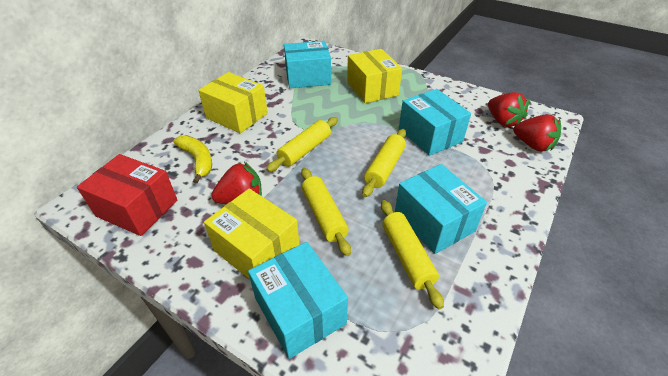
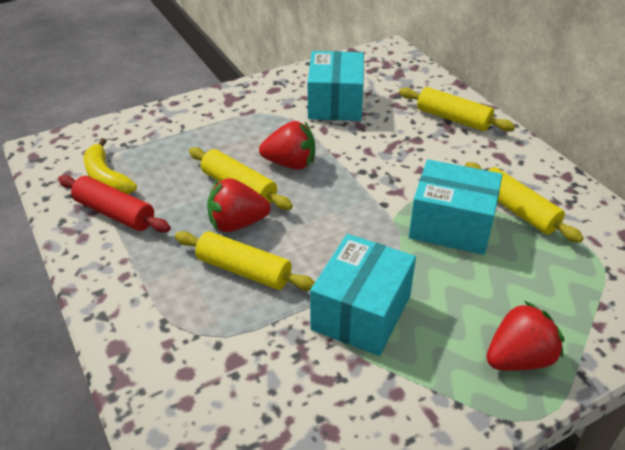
red box: 1 -> 0
red rolling pin: 0 -> 1
turquoise box: 4 -> 3
yellow box: 3 -> 0

